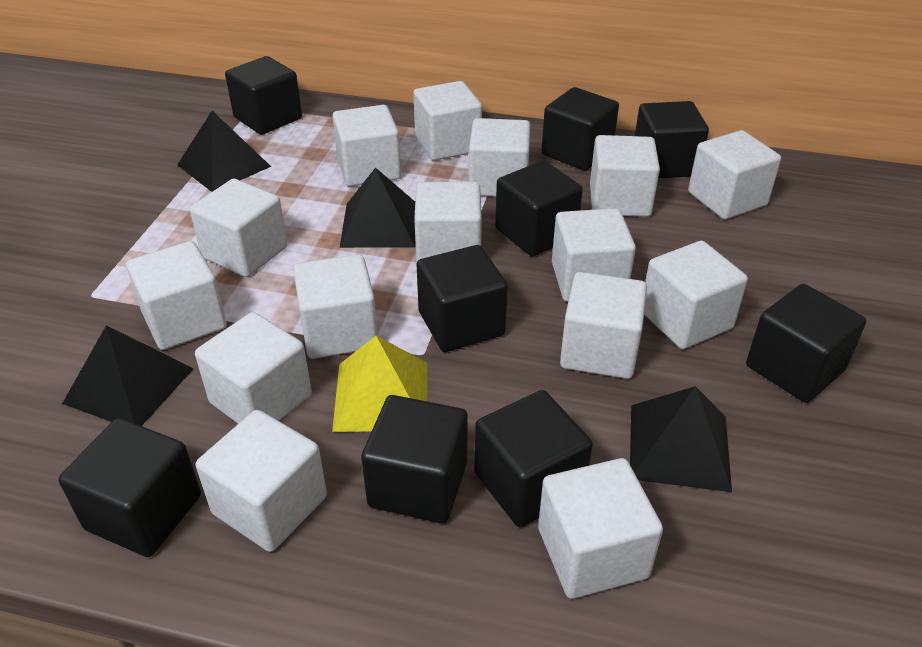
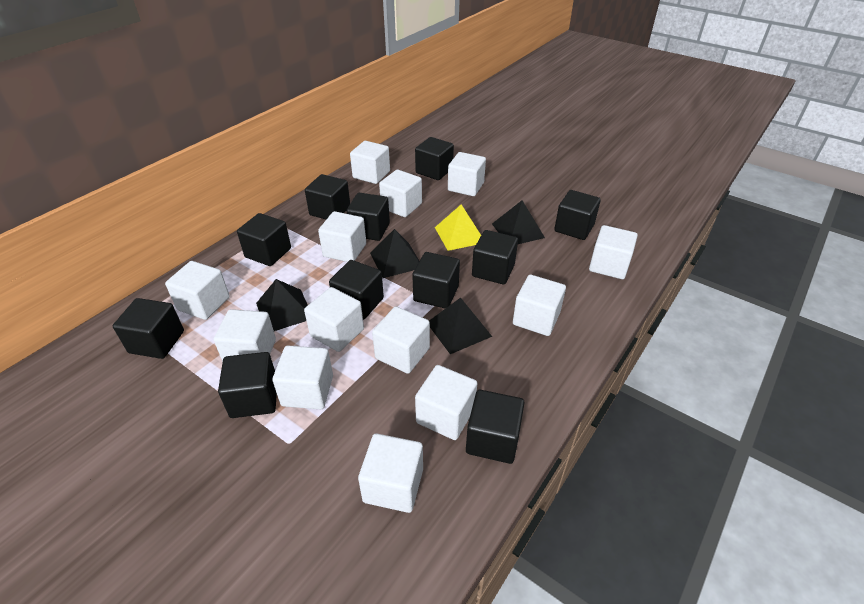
black cube: 9 -> 11
white cube: 15 -> 13

